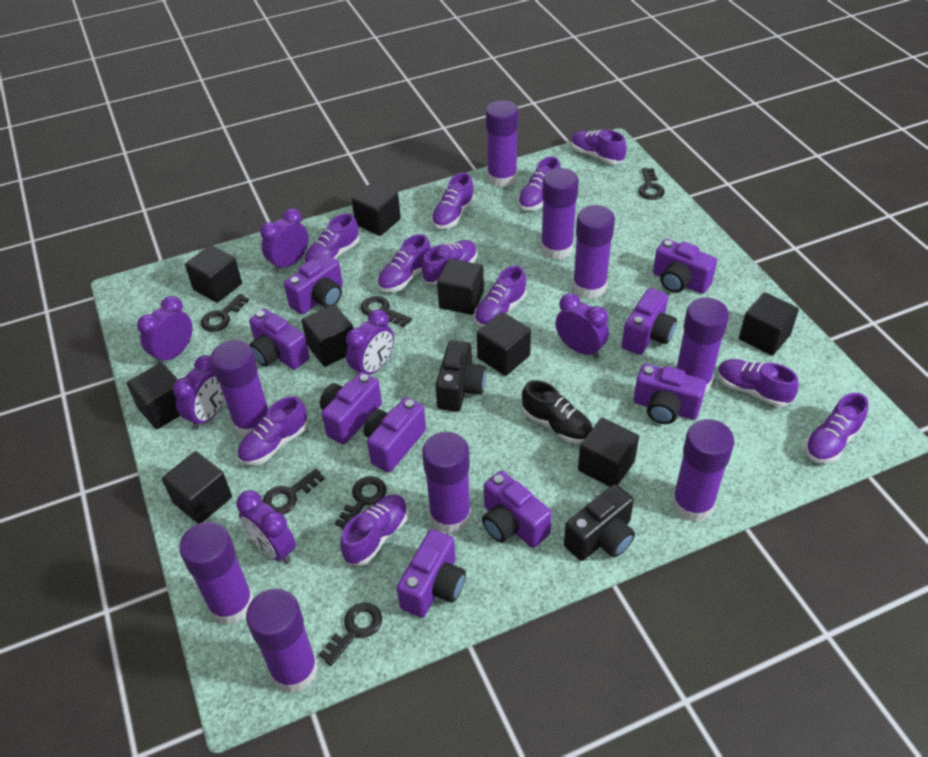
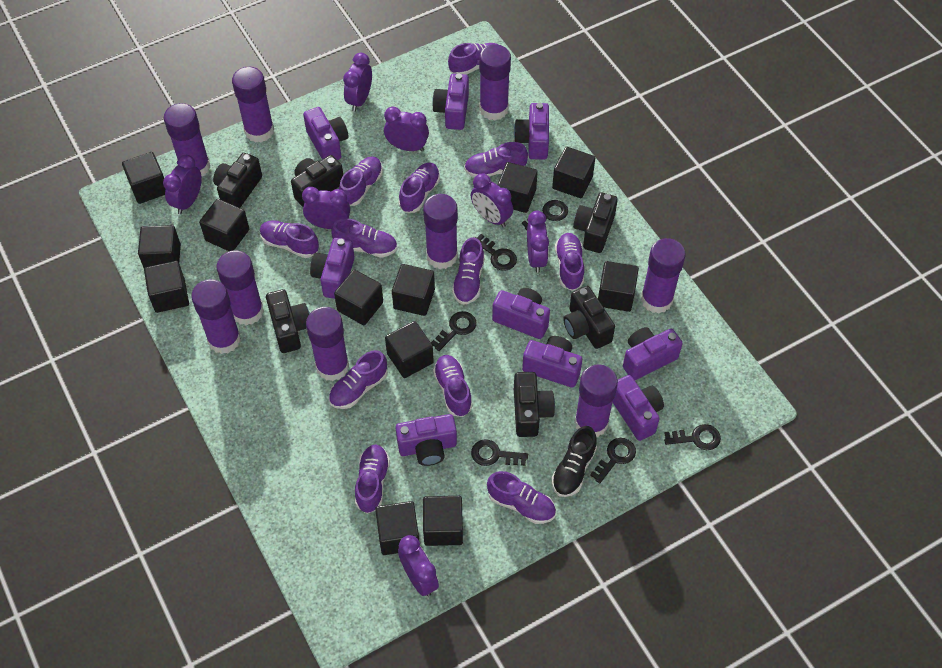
black camera: 2 -> 6
black cube: 9 -> 12
purple clock: 6 -> 7
purple shoe: 11 -> 12

